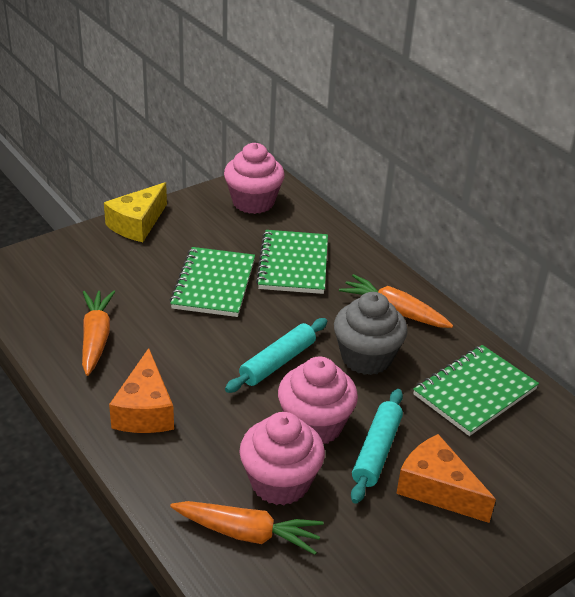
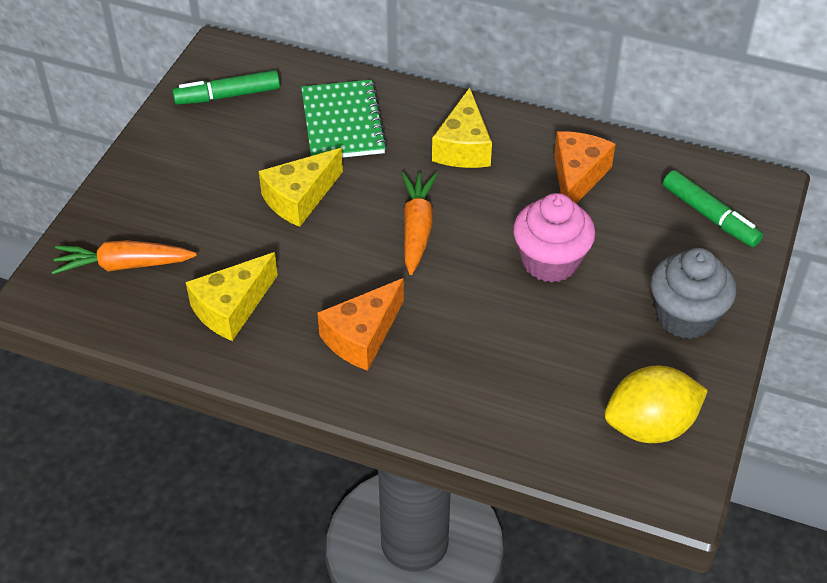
green marker: 0 -> 2
green notebook: 3 -> 1
orange carrot: 3 -> 2
pink cupcake: 3 -> 1
turquoise rolling pin: 2 -> 0
yellow cheese: 1 -> 3
yellow lemon: 0 -> 1

